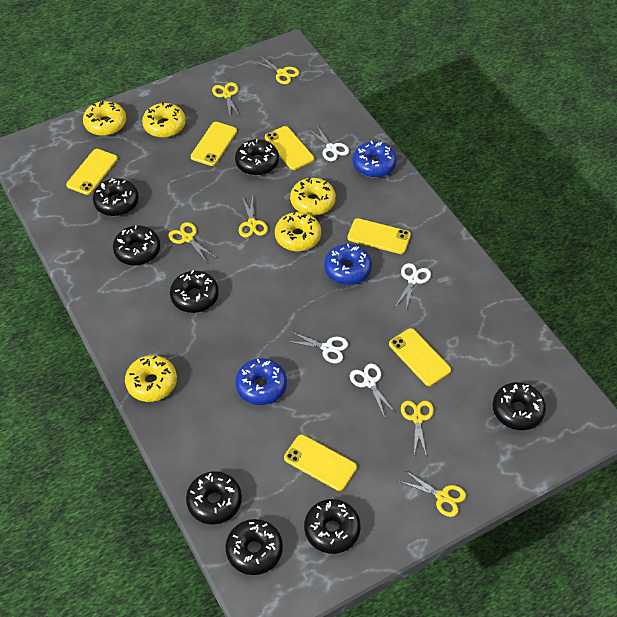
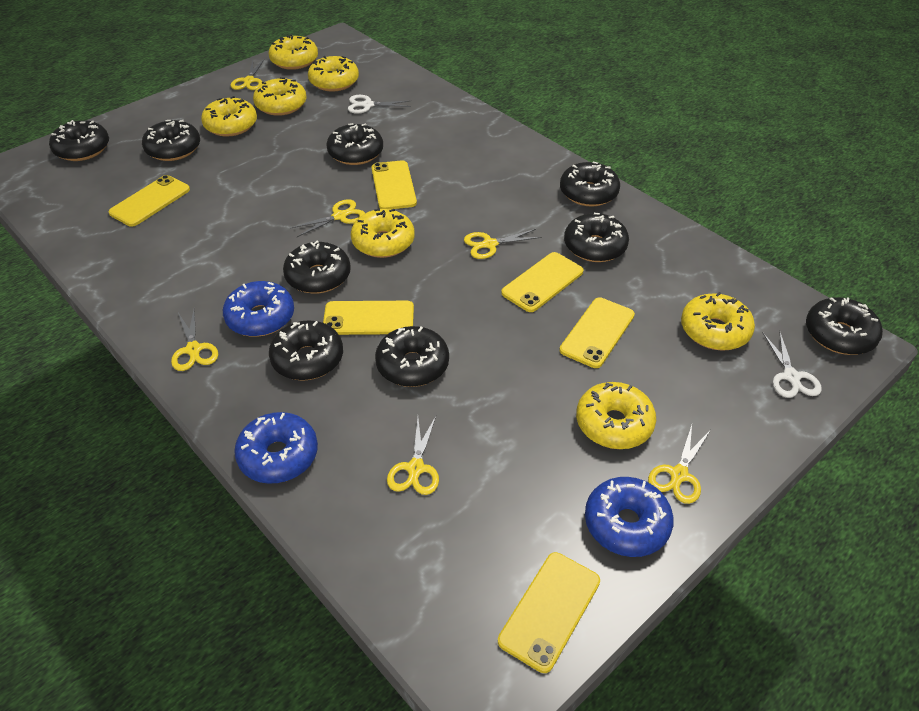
black donut: 8 -> 9
white scissors: 4 -> 2
yellow donut: 5 -> 7

